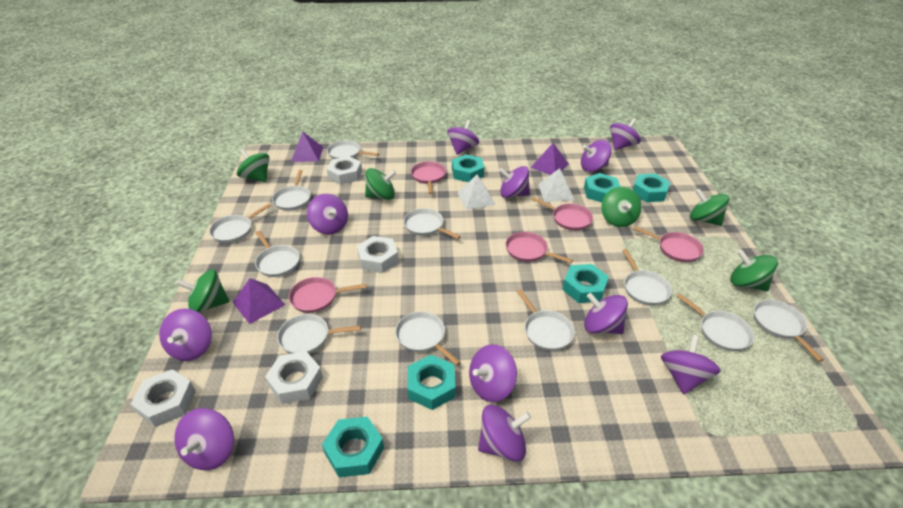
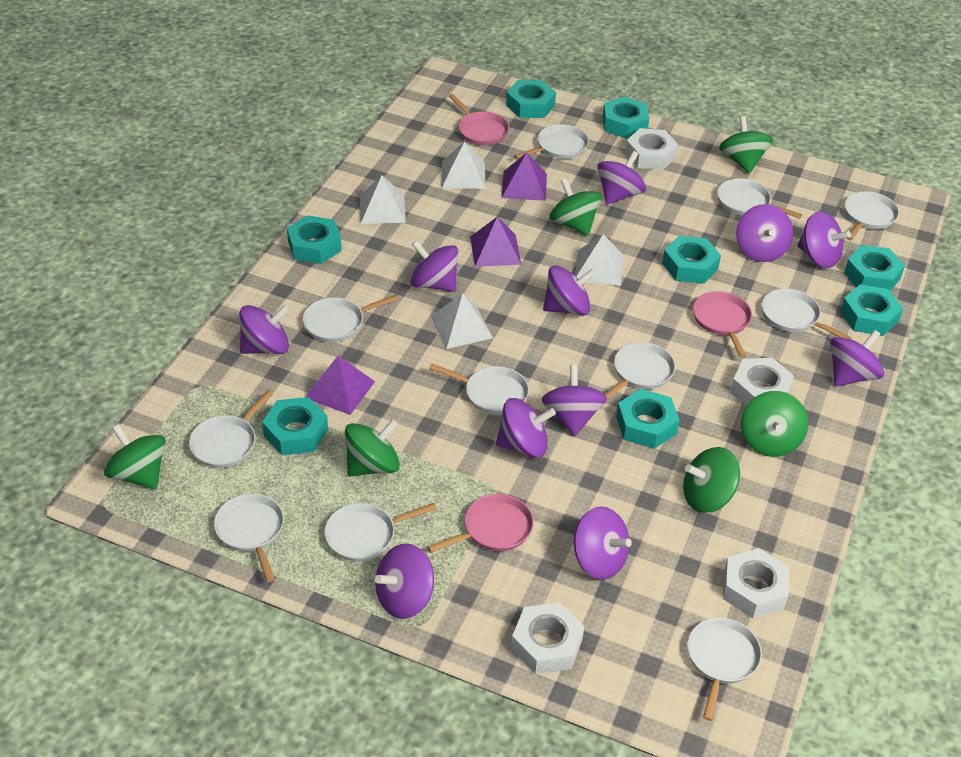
pink pan: 5 -> 3
turquoise nut: 6 -> 8
white pyramid: 2 -> 4

